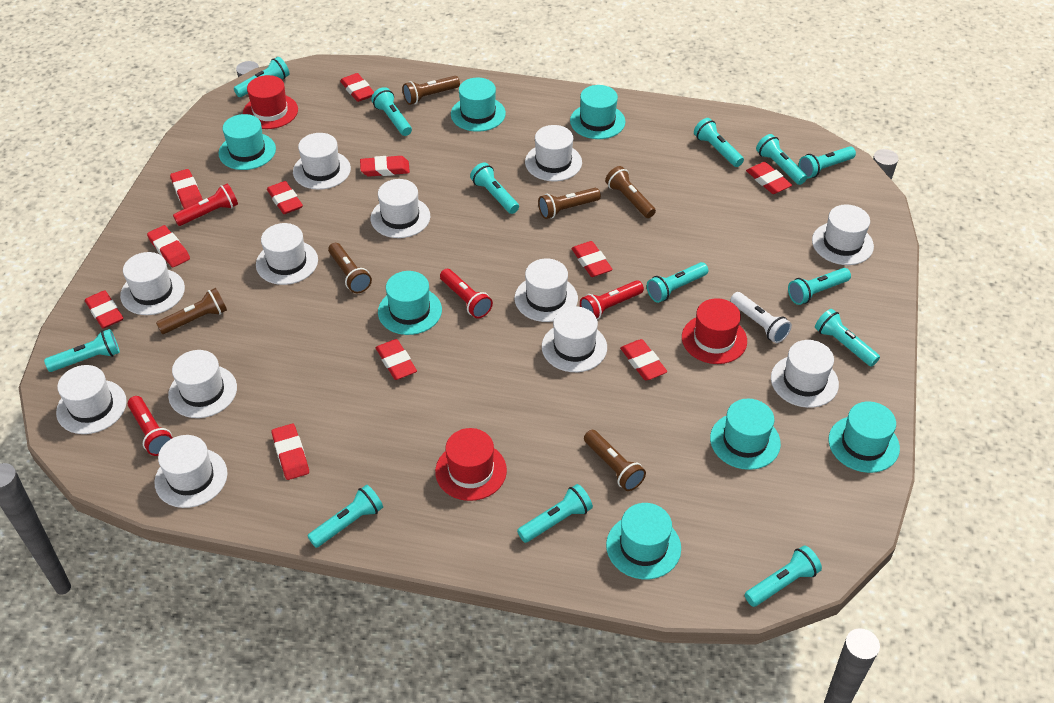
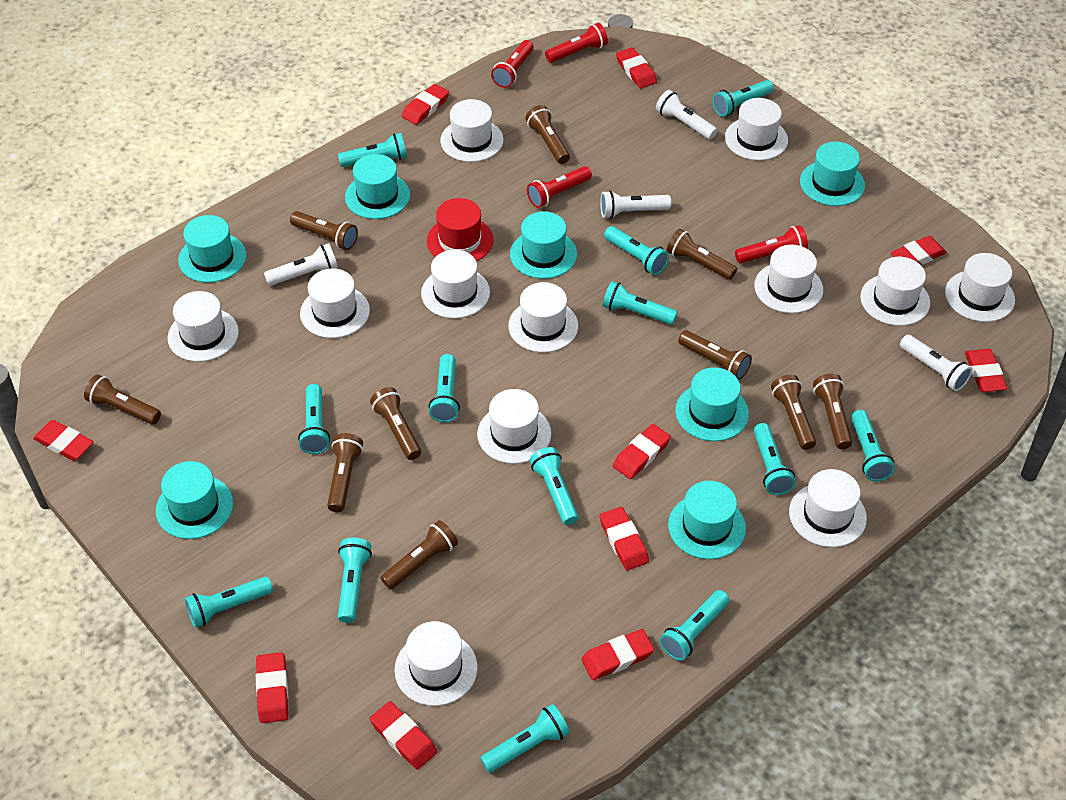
brown flashlight: 6 -> 10
red eraser: 11 -> 10
red hat: 3 -> 1
white flashlight: 1 -> 4

